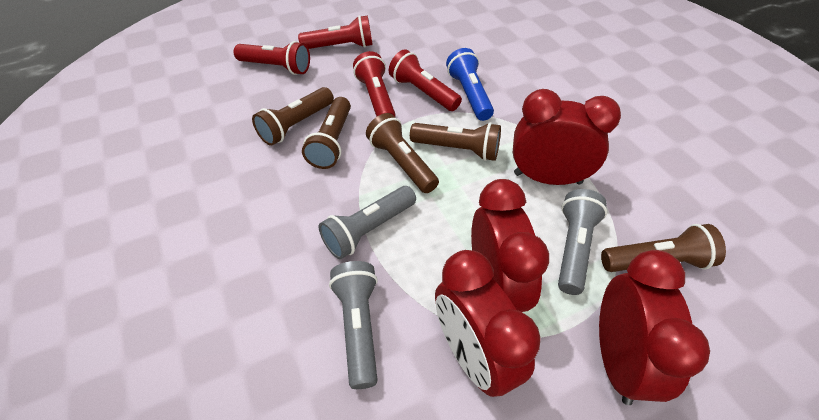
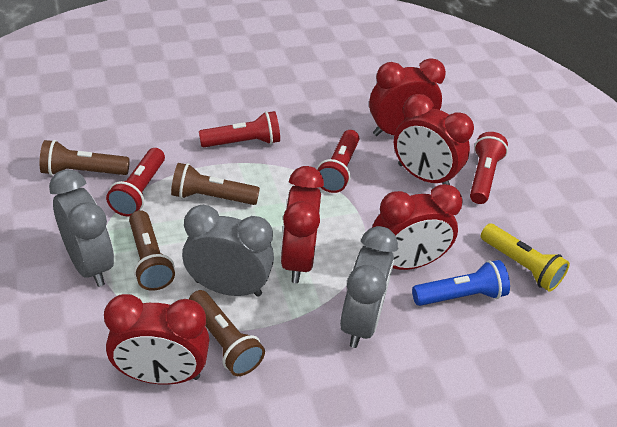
brown flashlight: 5 -> 4
grey clock: 0 -> 3
grey flashlight: 3 -> 0
red clock: 4 -> 5
yellow flashlight: 0 -> 1

